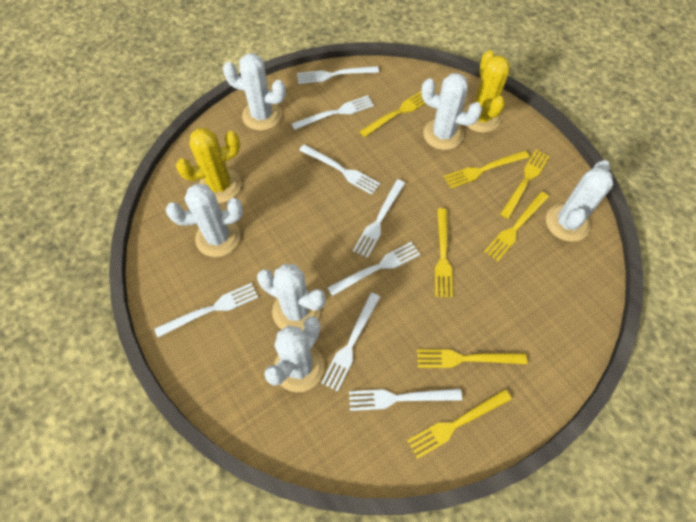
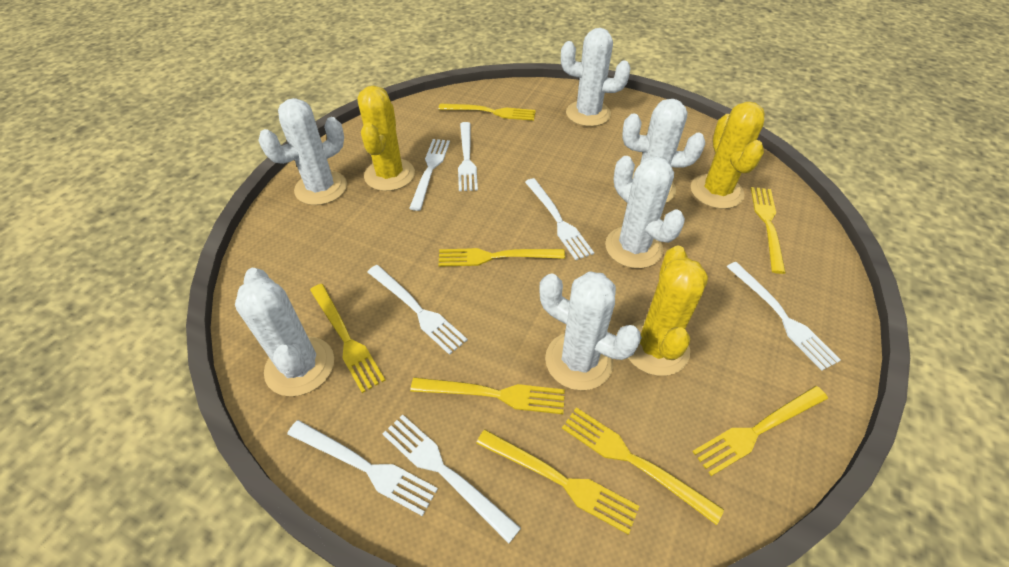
white fork: 8 -> 7
yellow cactus: 2 -> 3
yellow fork: 7 -> 8

